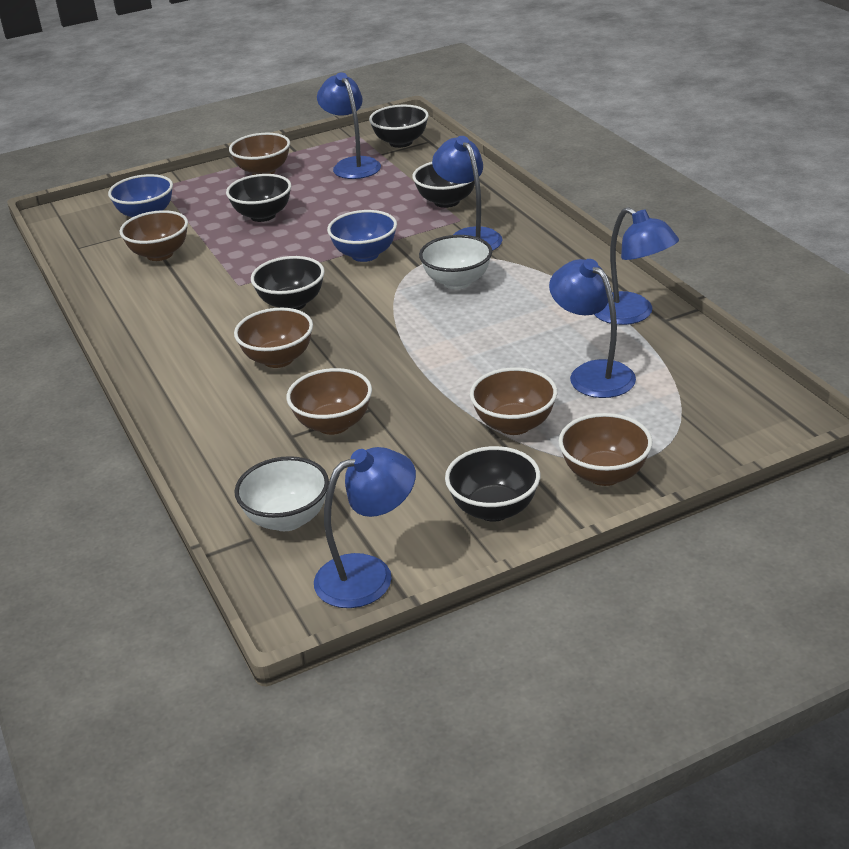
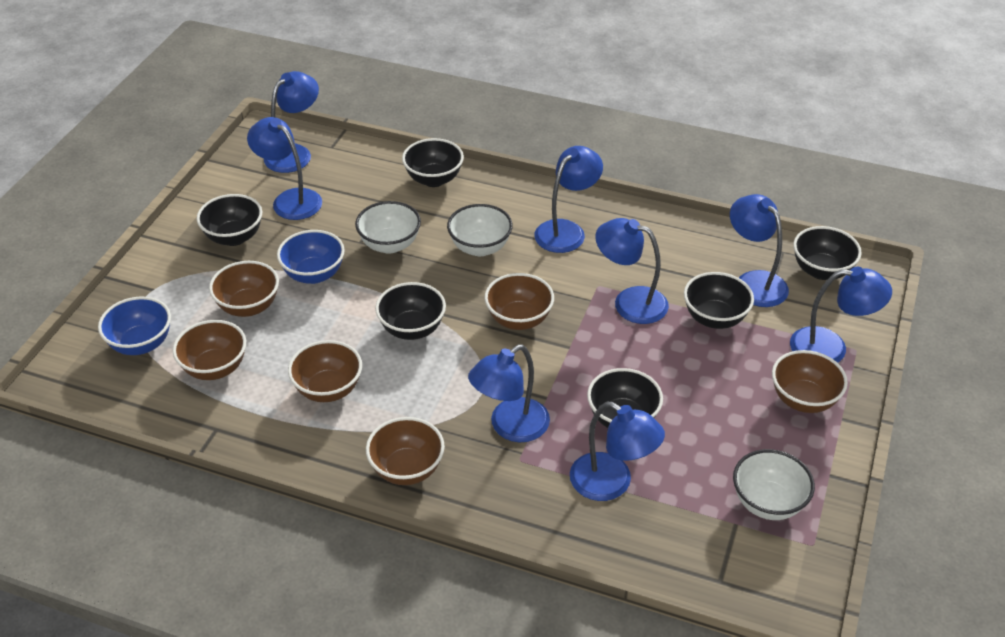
black bowl: 5 -> 6
blue lamp: 5 -> 8
white bowl: 2 -> 3

